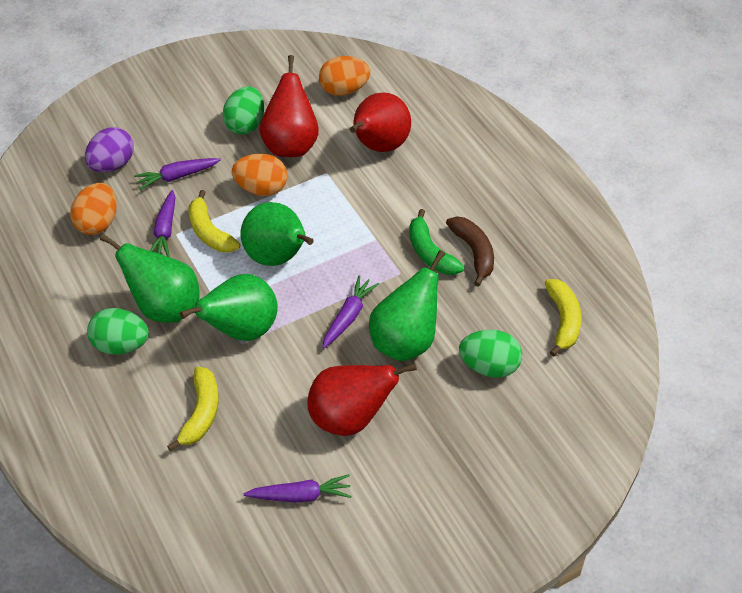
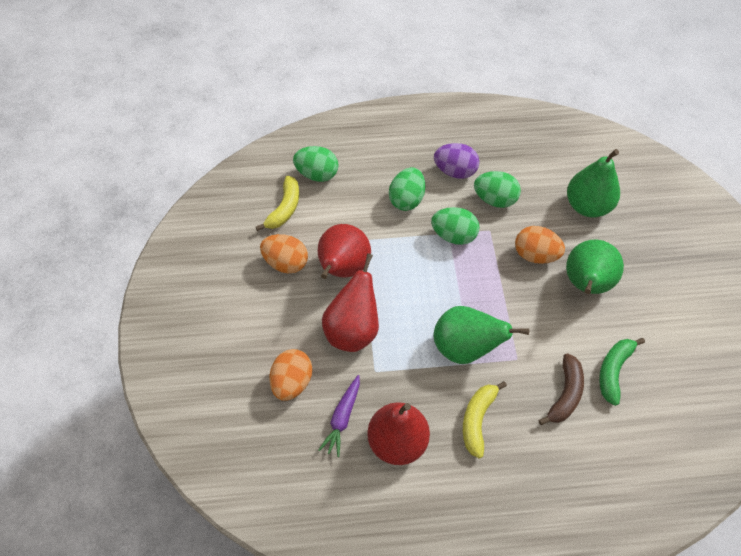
green egg: 3 -> 4
green pear: 4 -> 3
purple carrot: 4 -> 1
yellow banana: 3 -> 2

